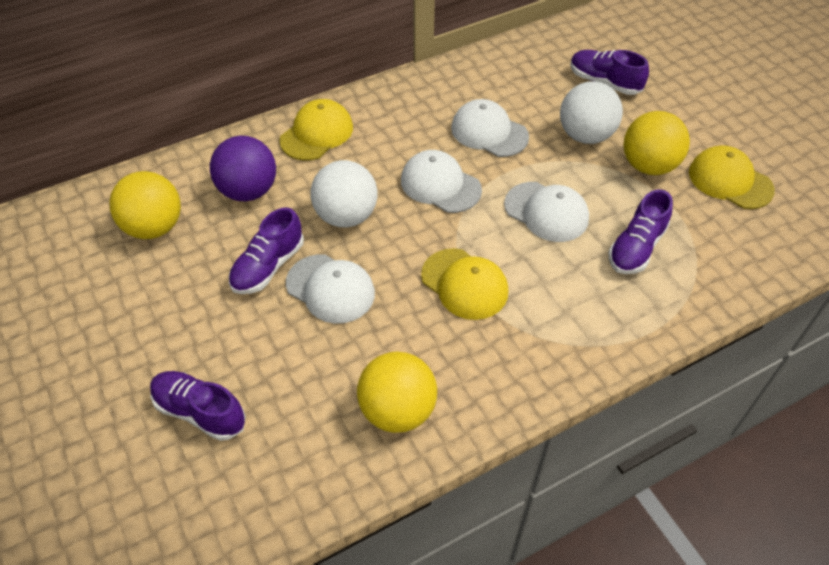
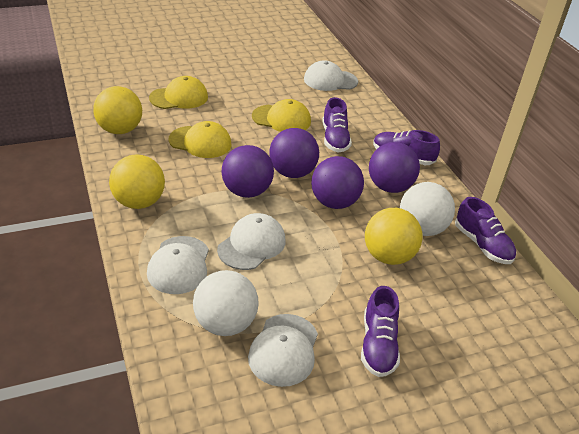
purple ball: 1 -> 4

